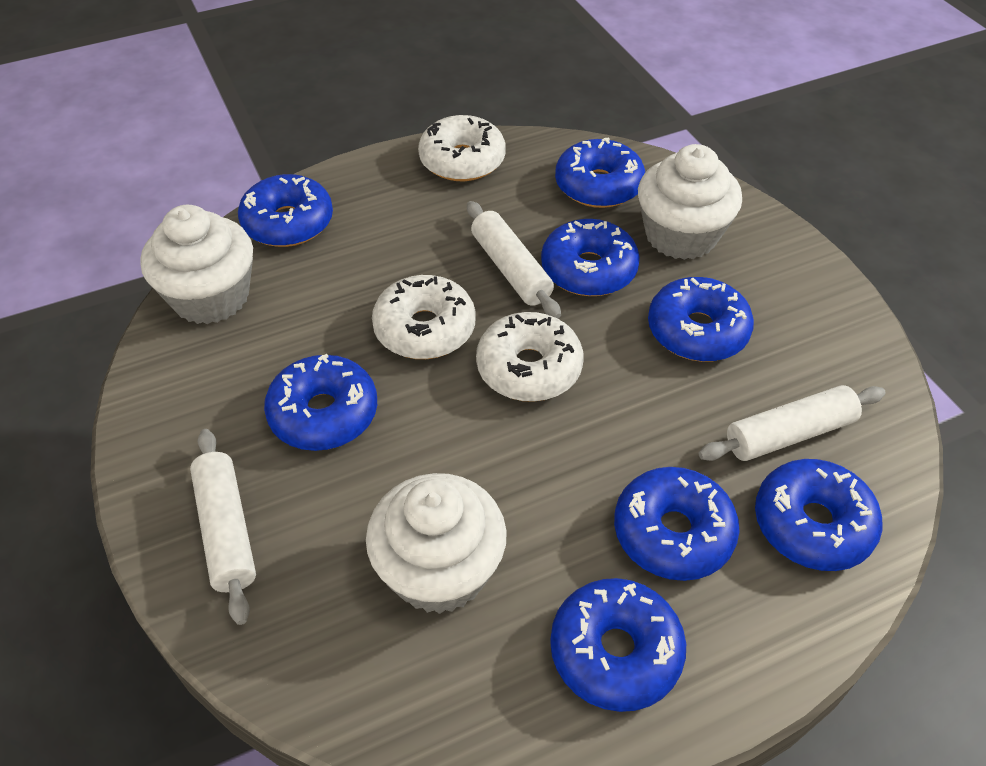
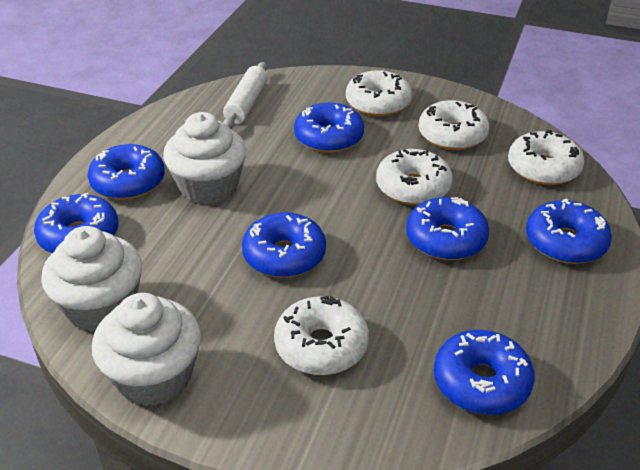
blue donut: 8 -> 7
white donut: 3 -> 5
white rolling pin: 3 -> 1

